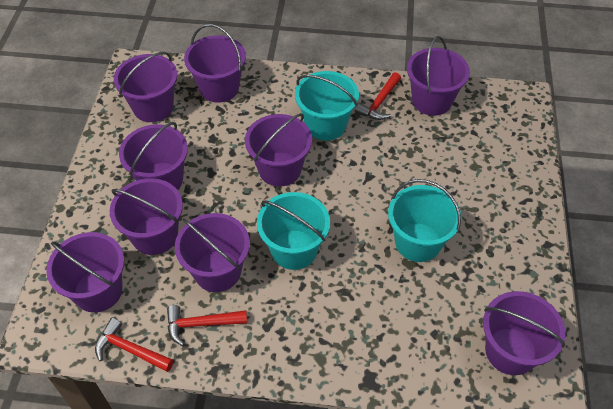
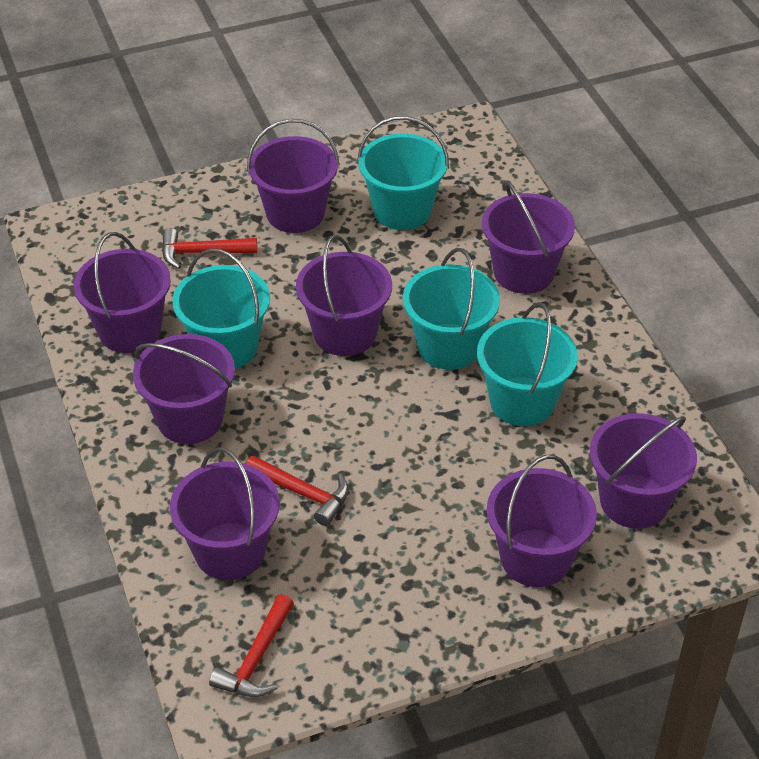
purple bucket: 9 -> 8
turquoise bucket: 3 -> 4

